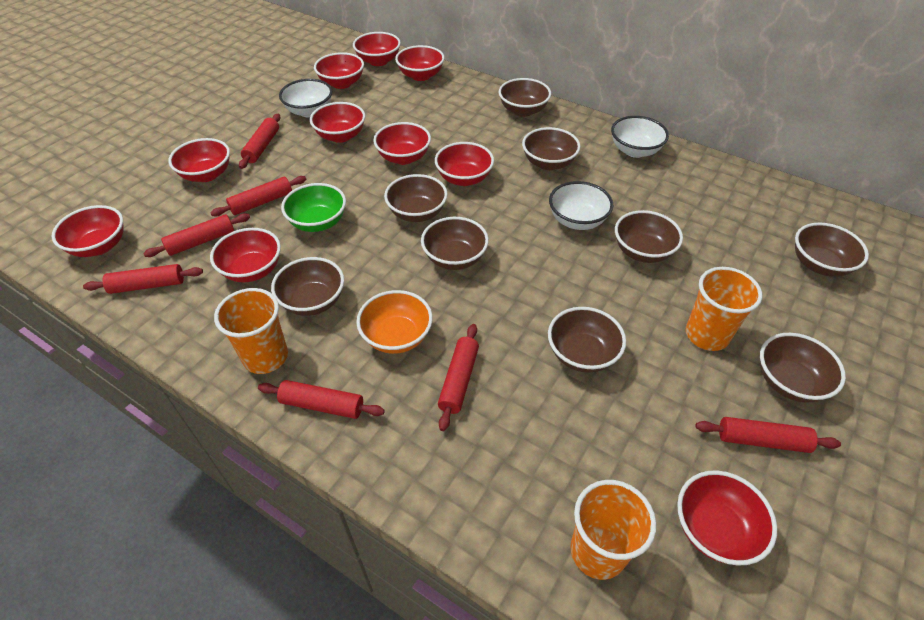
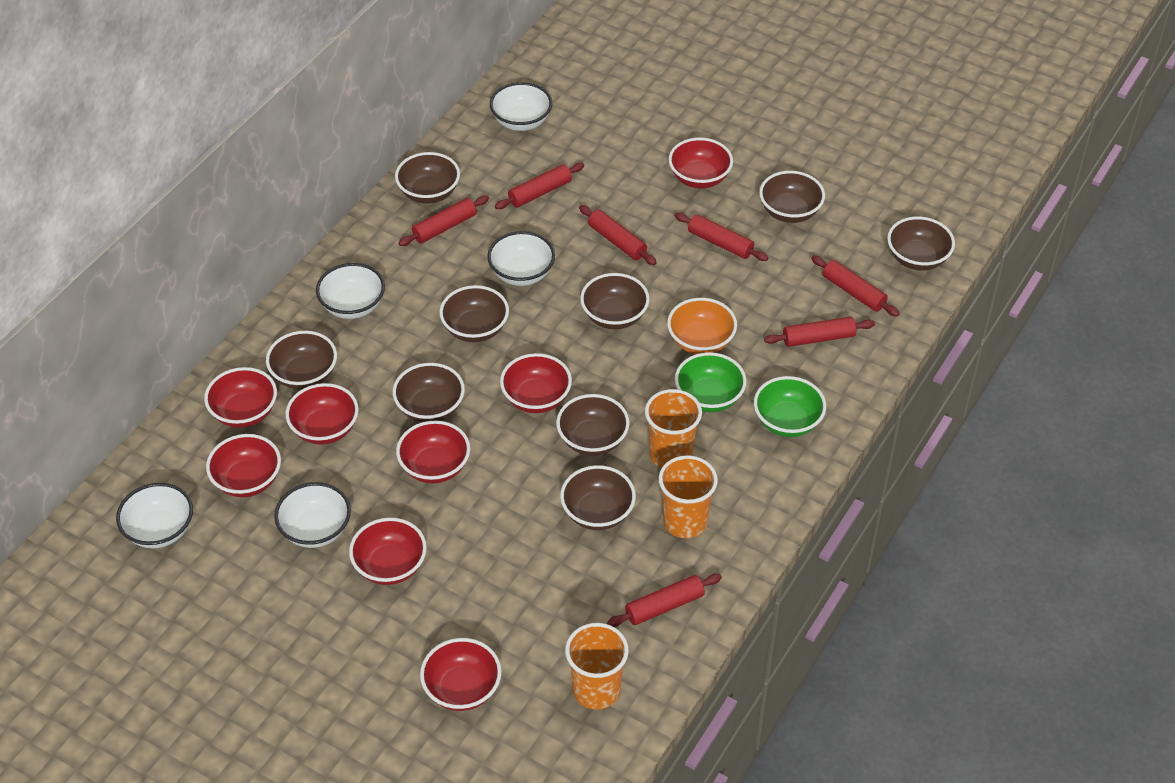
green bowl: 1 -> 2
red bowl: 10 -> 8
white bowl: 3 -> 5

